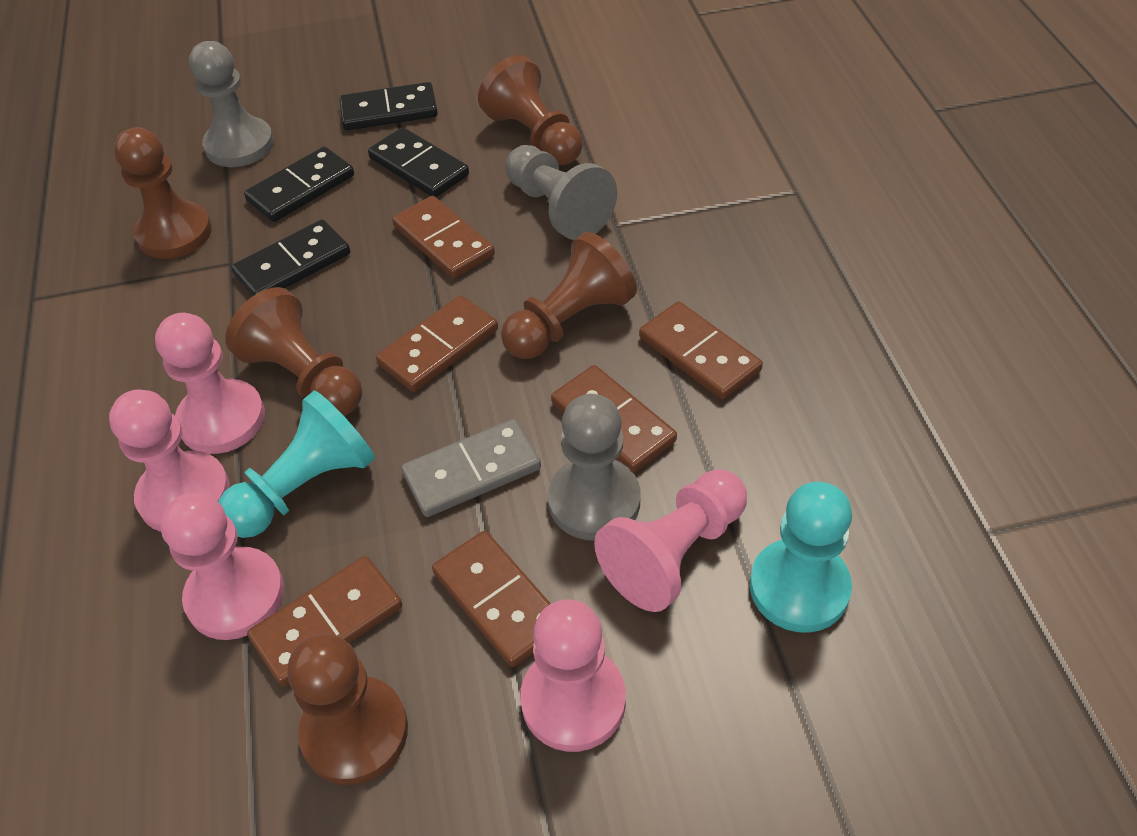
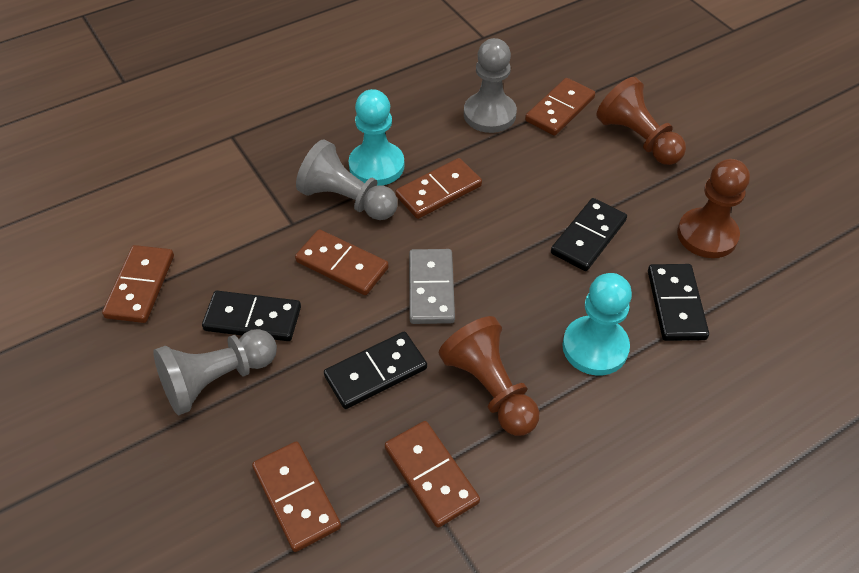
brown pawn: 5 -> 3
pink pawn: 5 -> 0

